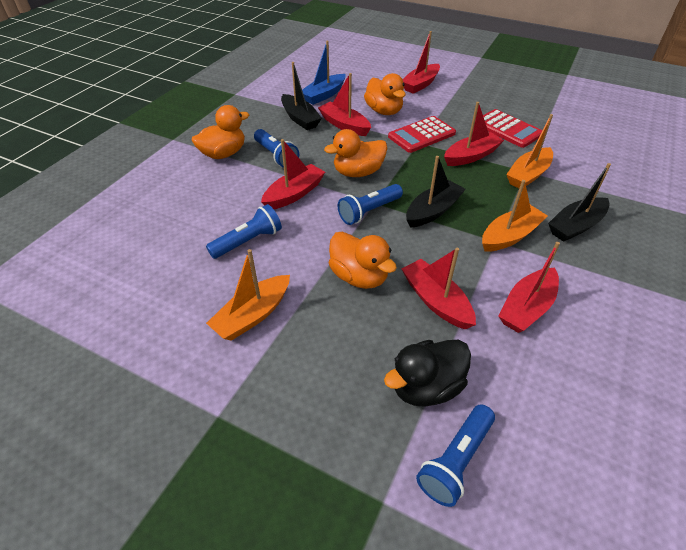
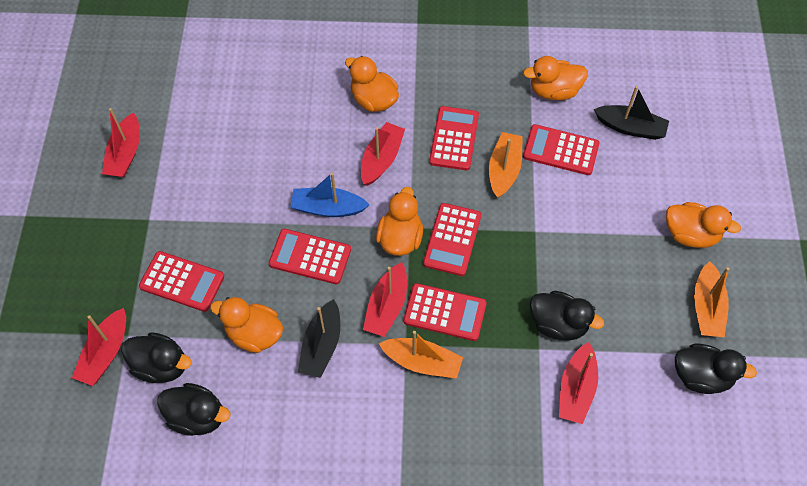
black boat: 3 -> 2
black duck: 1 -> 4
blue flashlight: 4 -> 0
orange duck: 4 -> 5
red boat: 6 -> 5
red calculator: 2 -> 6

